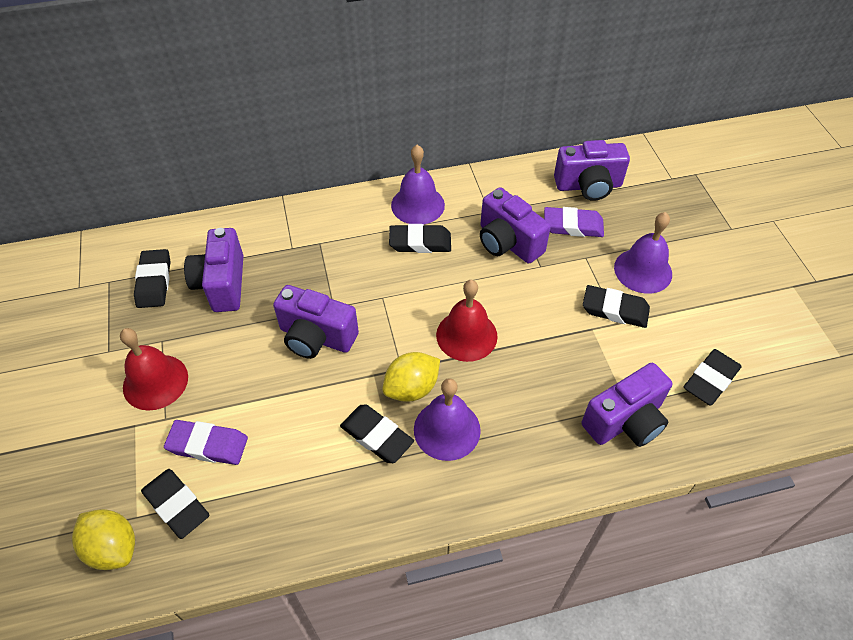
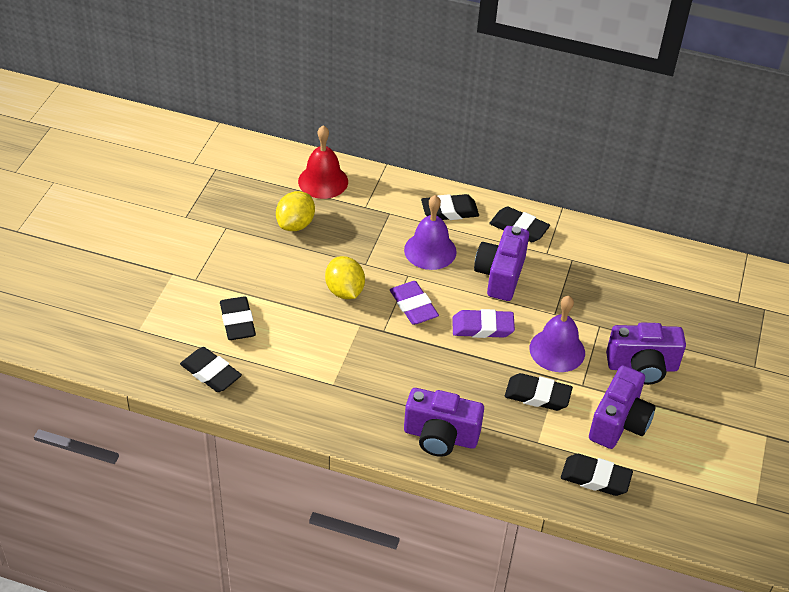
purple bell: 3 -> 2
purple camera: 5 -> 4
red bell: 2 -> 1

